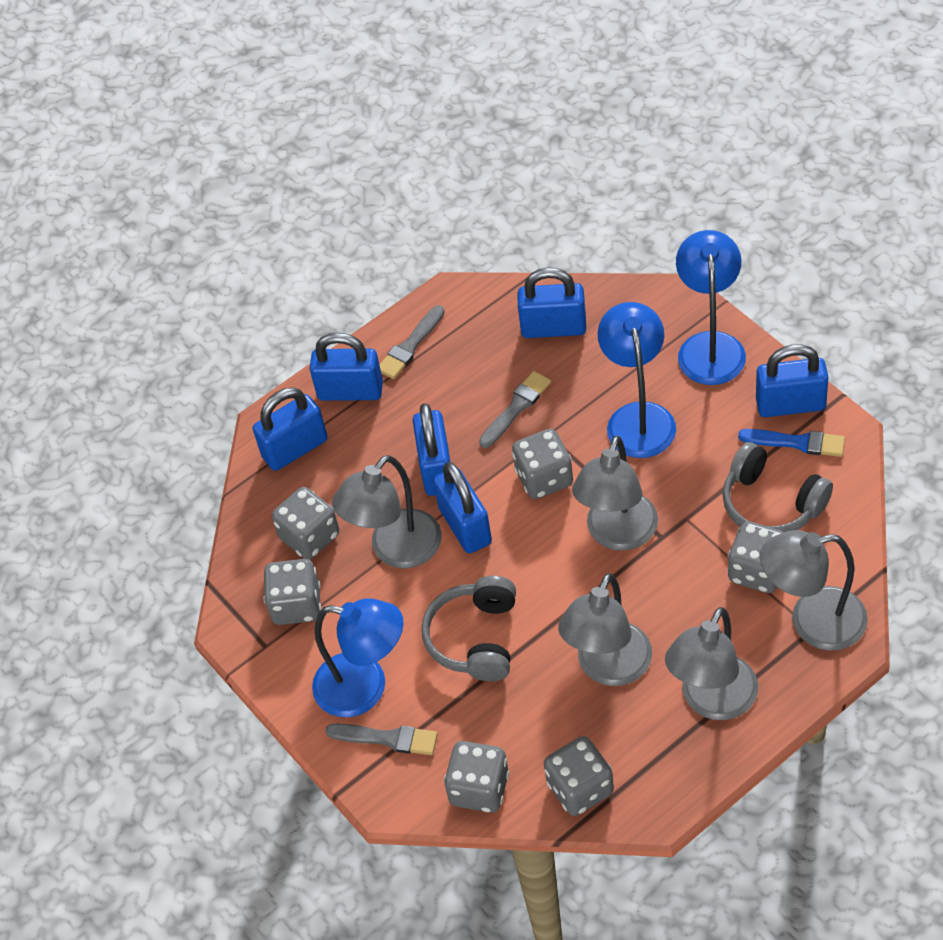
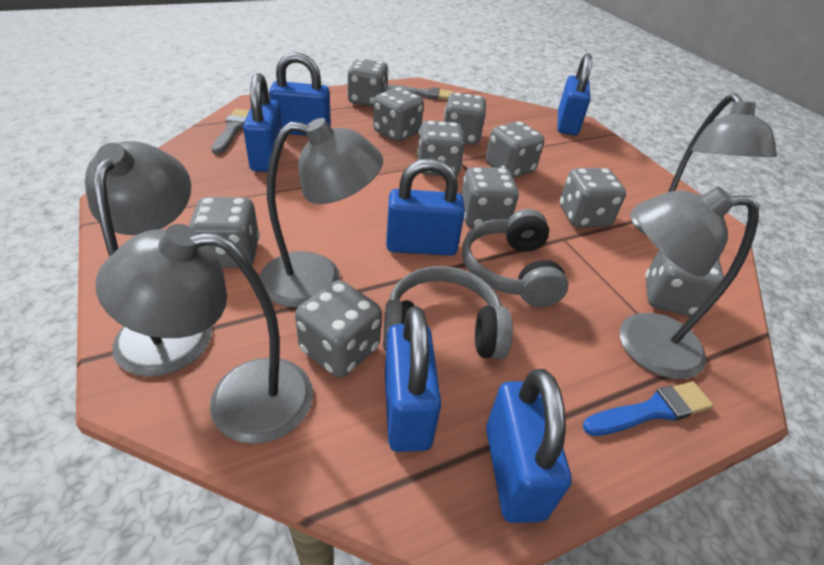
blue lamp: 3 -> 0
grey brush: 3 -> 2
grey dice: 6 -> 10

